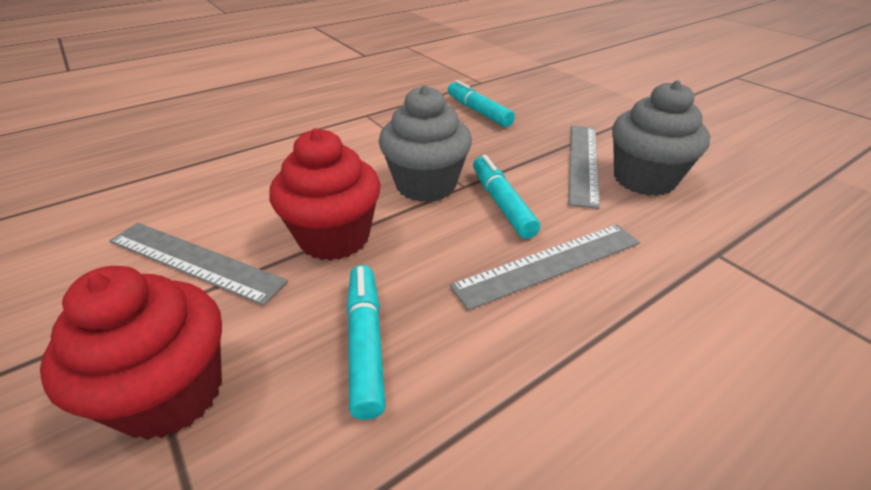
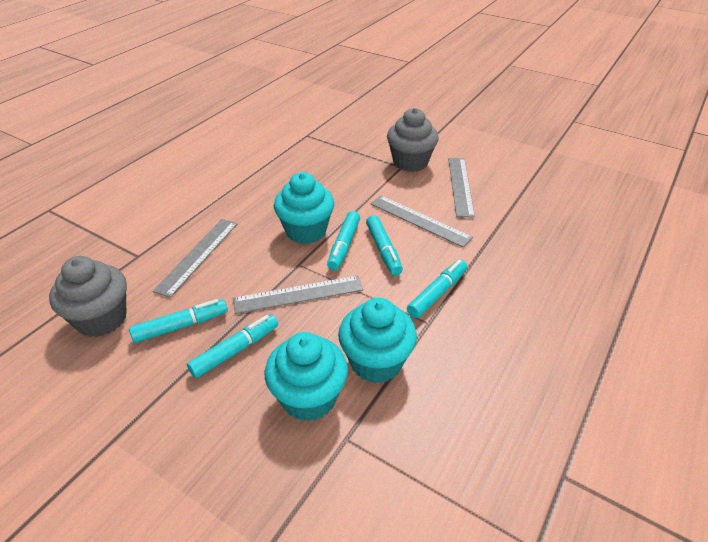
grey ruler: 3 -> 4
red cupcake: 2 -> 0
turquoise cupcake: 0 -> 3
turquoise marker: 3 -> 5

